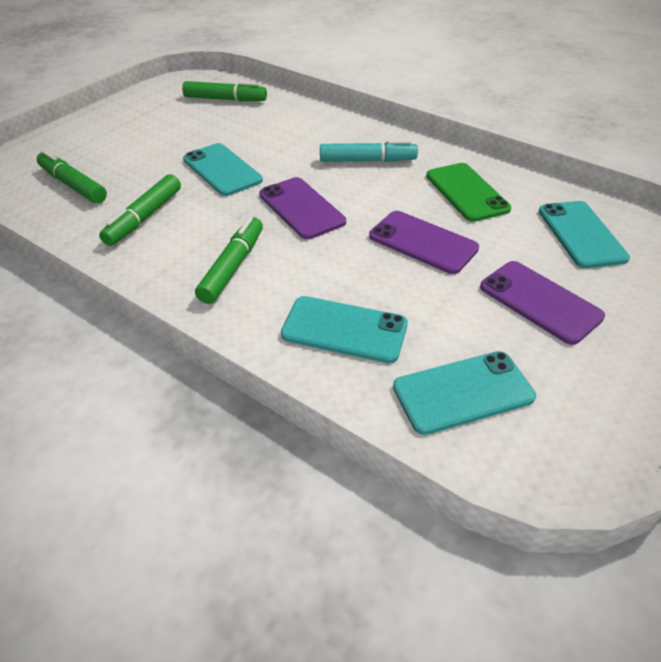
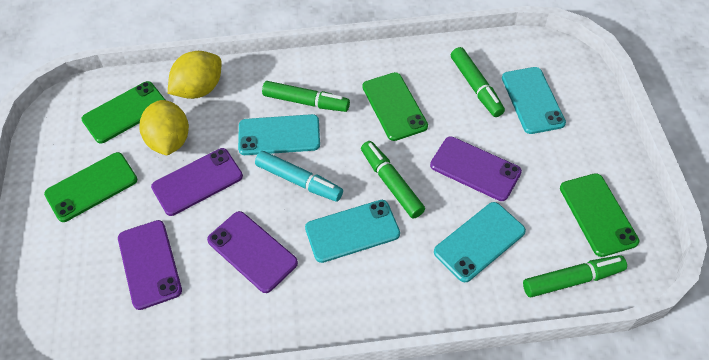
green phone: 1 -> 4
purple phone: 3 -> 4
yellow lemon: 0 -> 2

